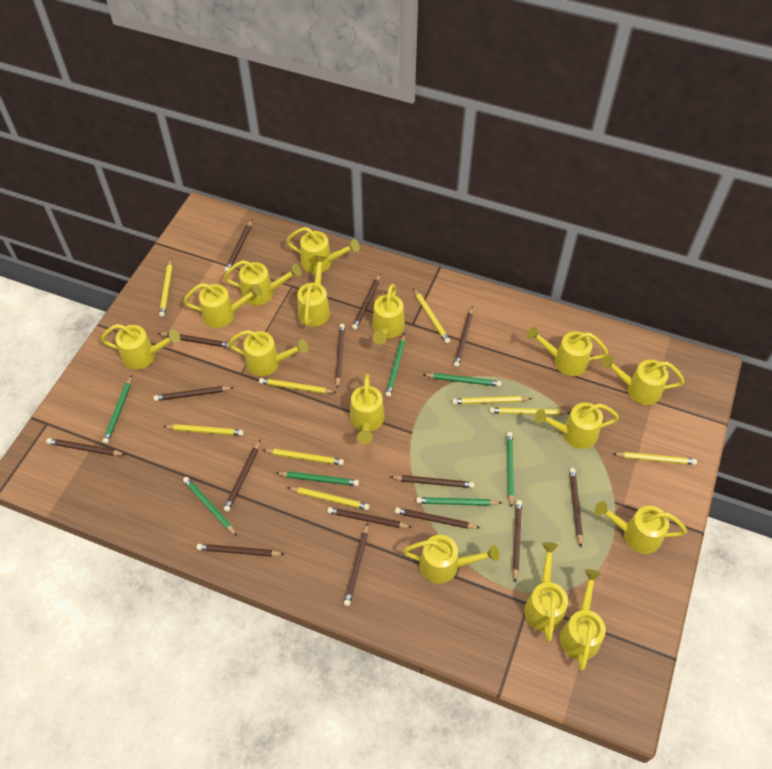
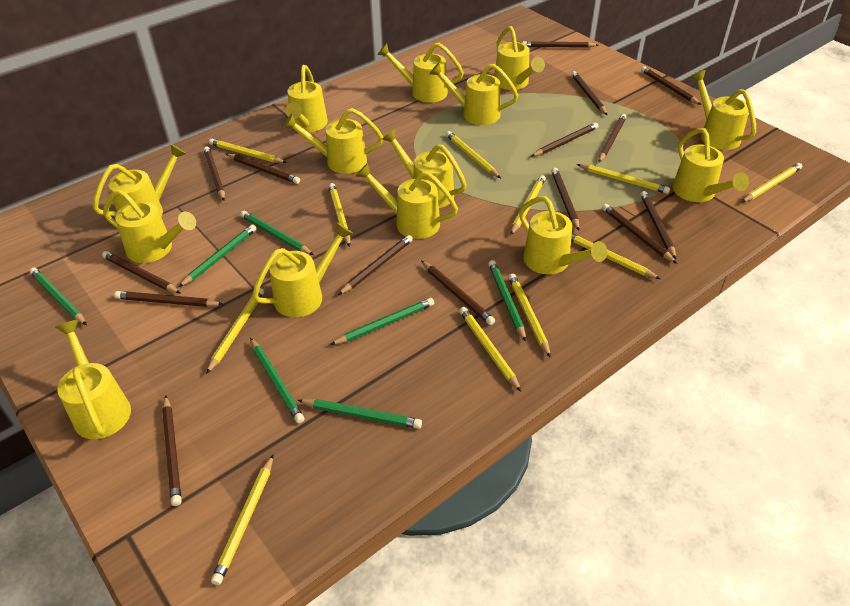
yellow pencil: 9 -> 11
yellow watering can: 15 -> 14

